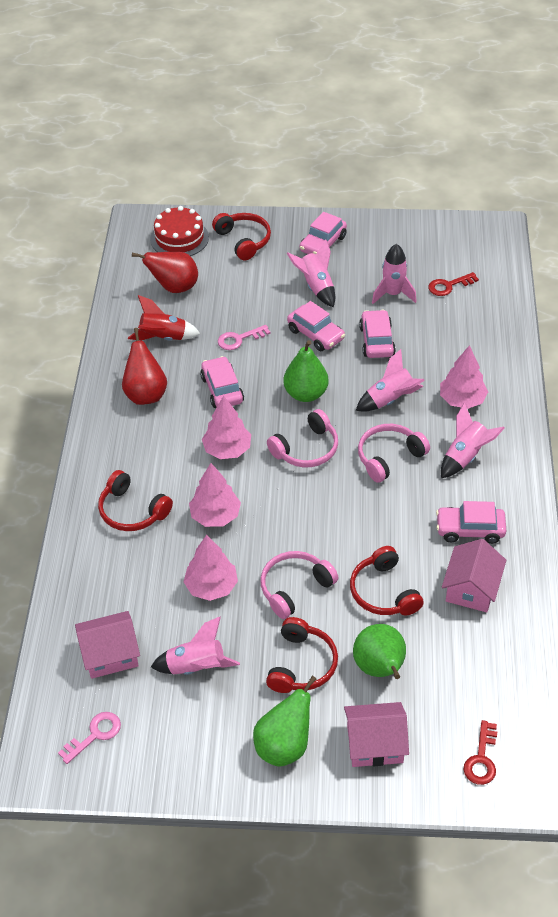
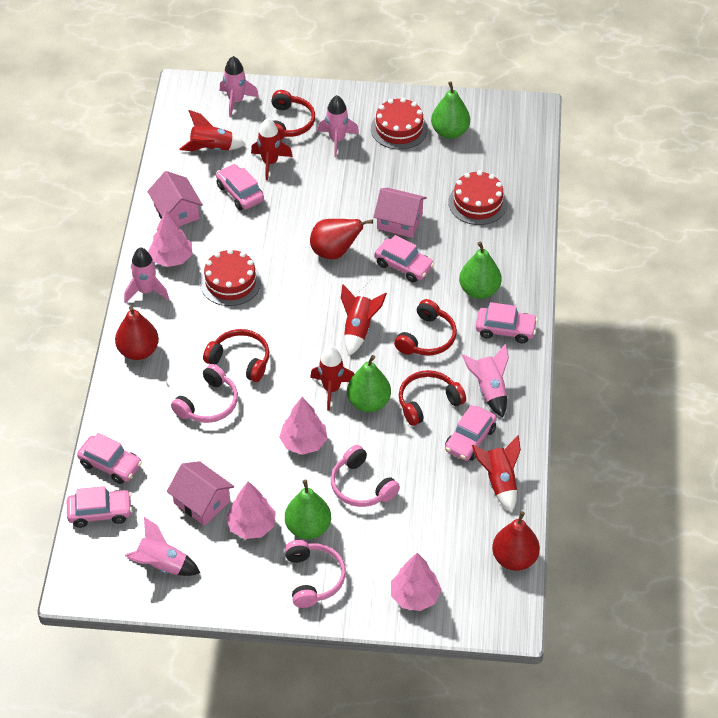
green pear: 3 -> 4
pink car: 5 -> 6
pink key: 2 -> 0
red cake: 1 -> 3
red key: 2 -> 0
red pear: 2 -> 3
red rocket: 1 -> 5

